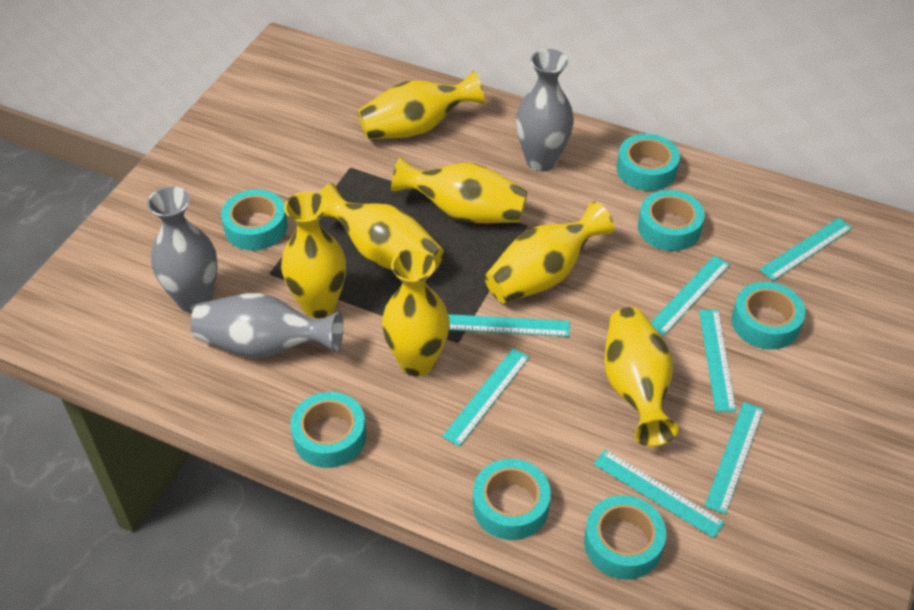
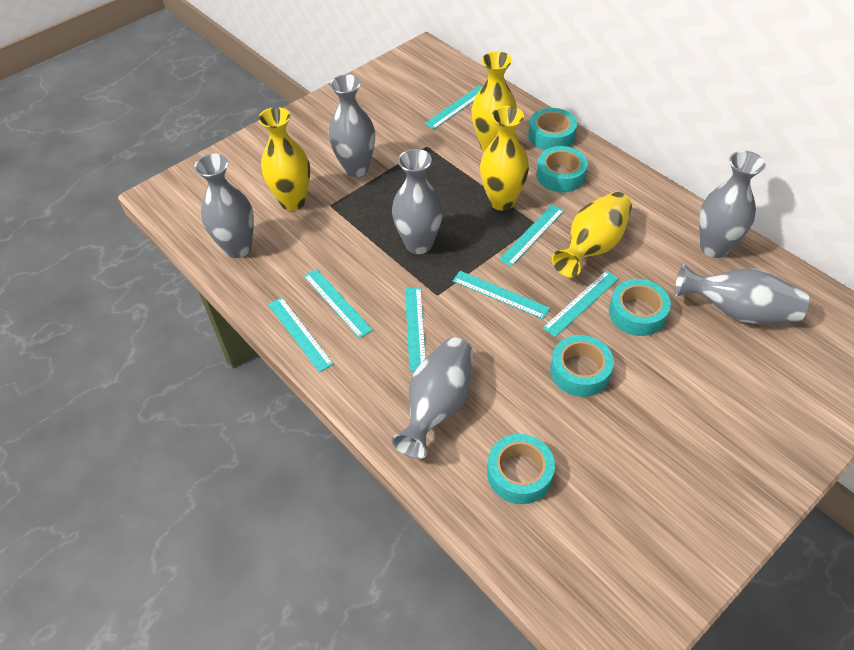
grey vase: 3 -> 6
turquoise tape: 7 -> 5
yellow vase: 7 -> 4

